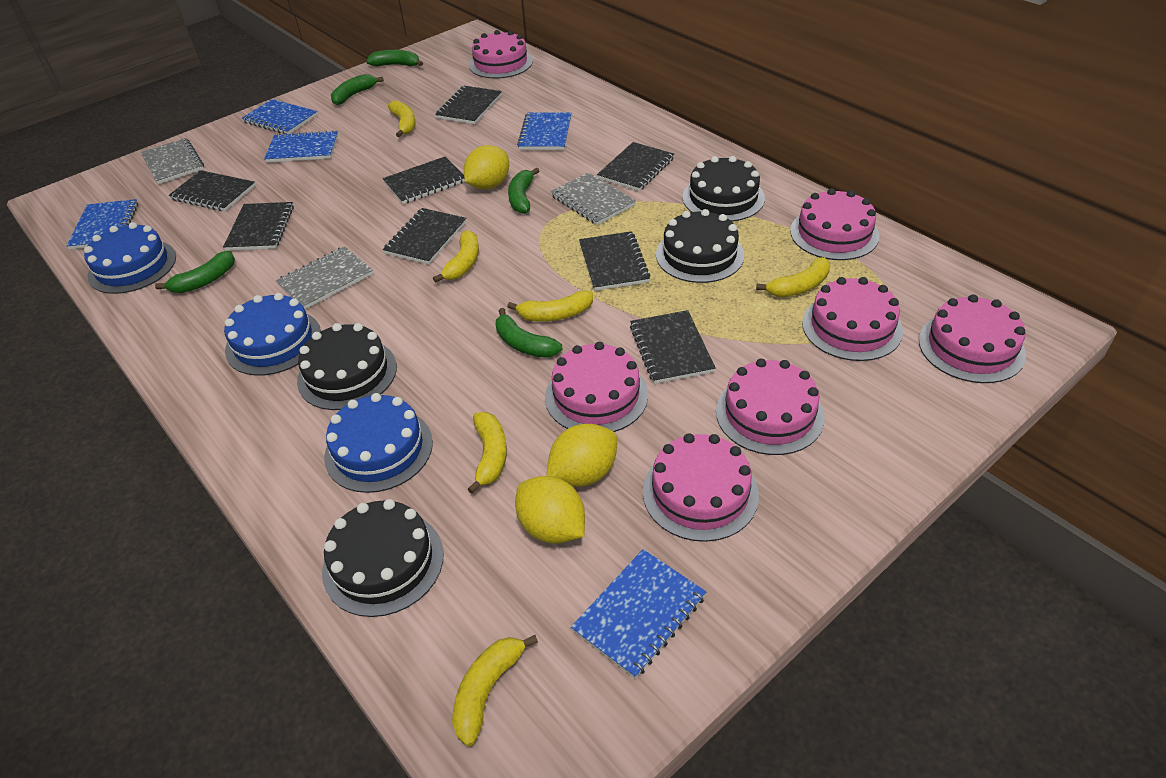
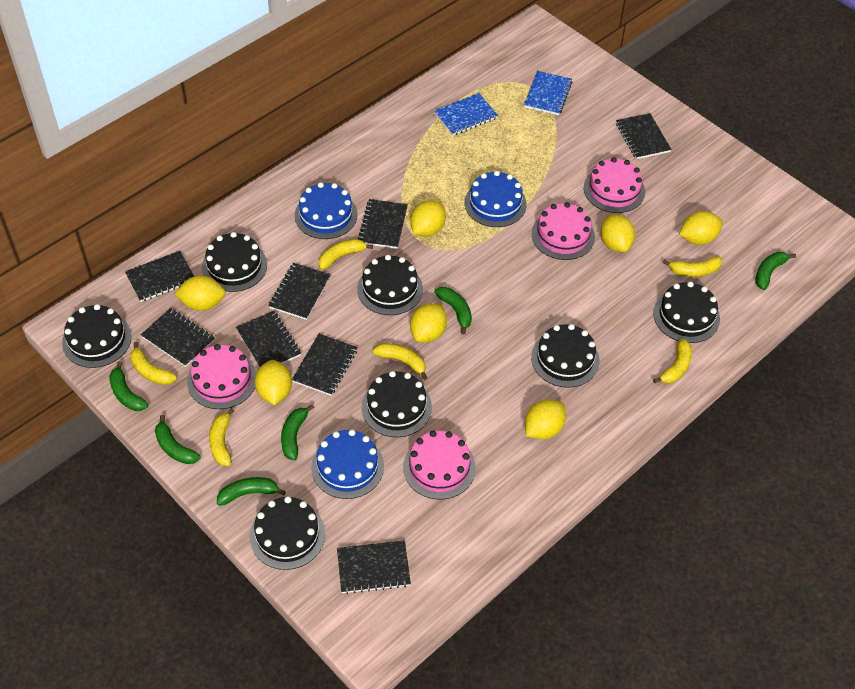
black cake: 4 -> 7
blue notebook: 5 -> 2
green banana: 5 -> 6
grey notebook: 3 -> 0
pink cake: 7 -> 4
yellow lemon: 3 -> 7

